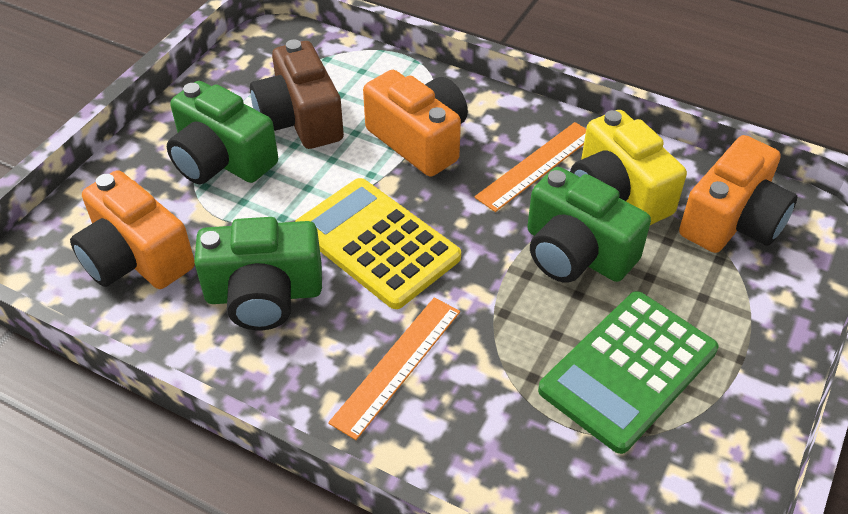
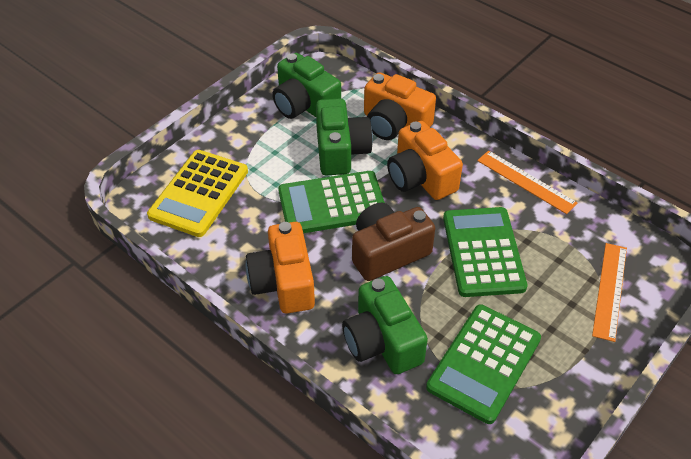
green calculator: 1 -> 3
yellow camera: 1 -> 0

